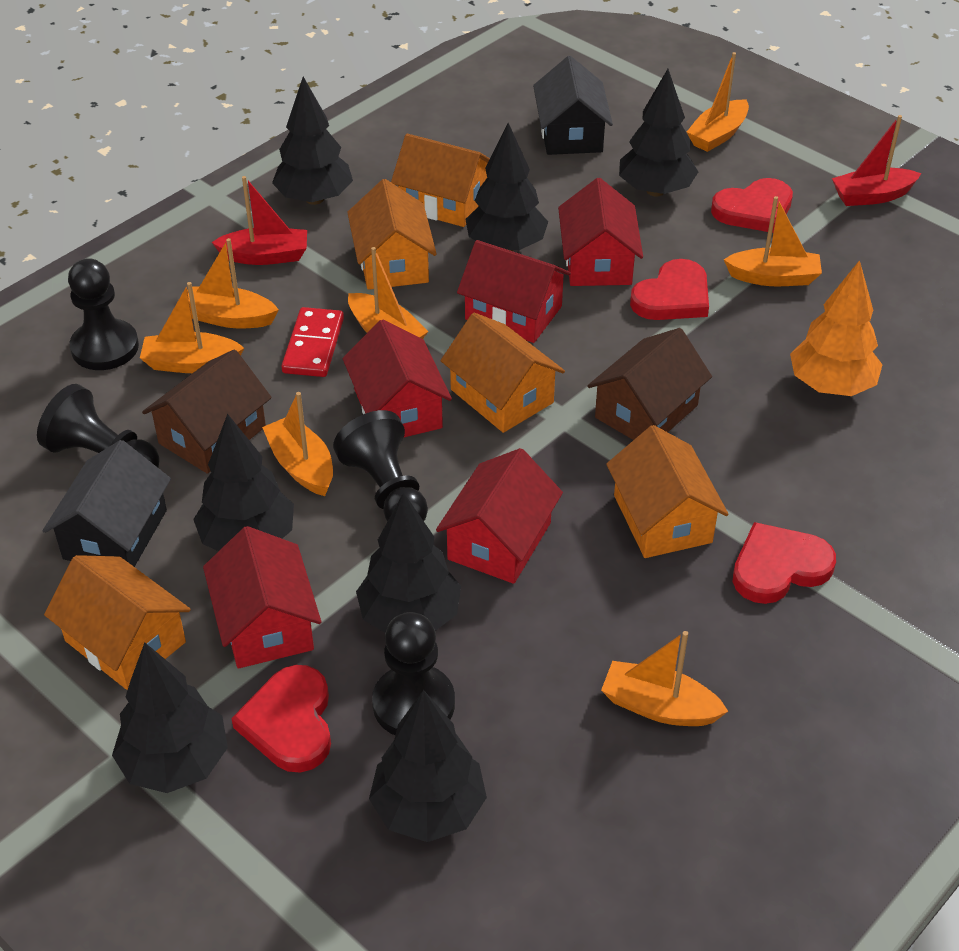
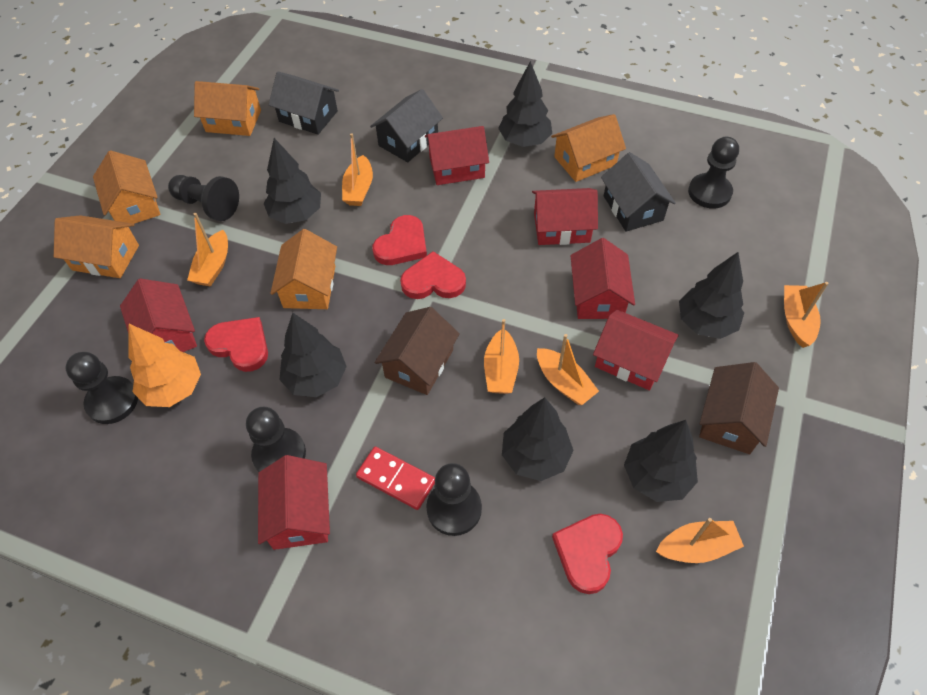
black house: 2 -> 3
black pawn: 4 -> 5
black tree: 7 -> 6
orange boat: 7 -> 6
red boat: 2 -> 0
red house: 5 -> 6

